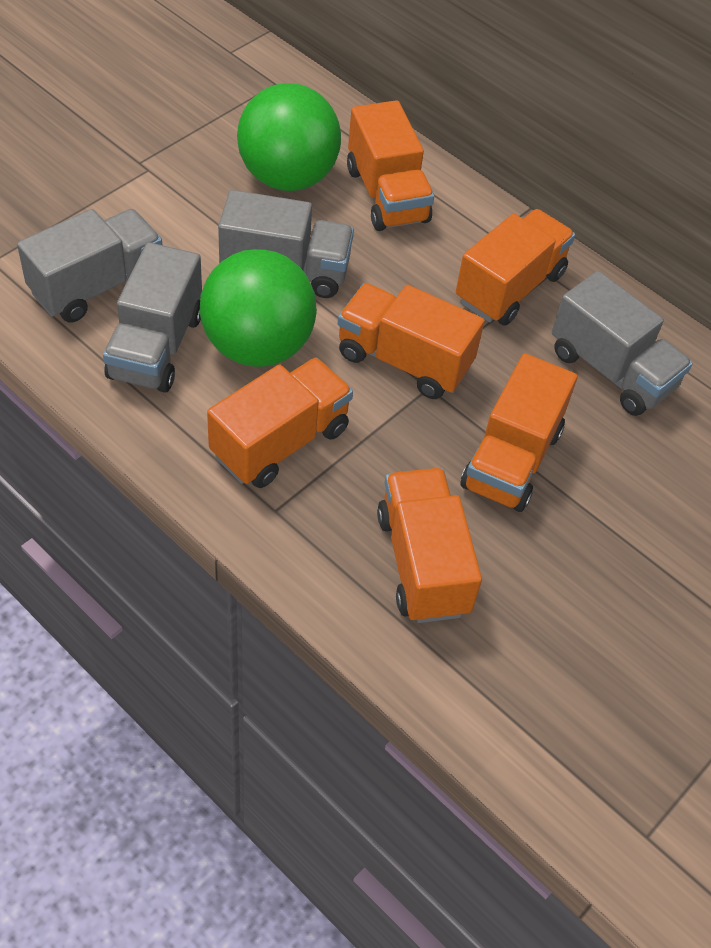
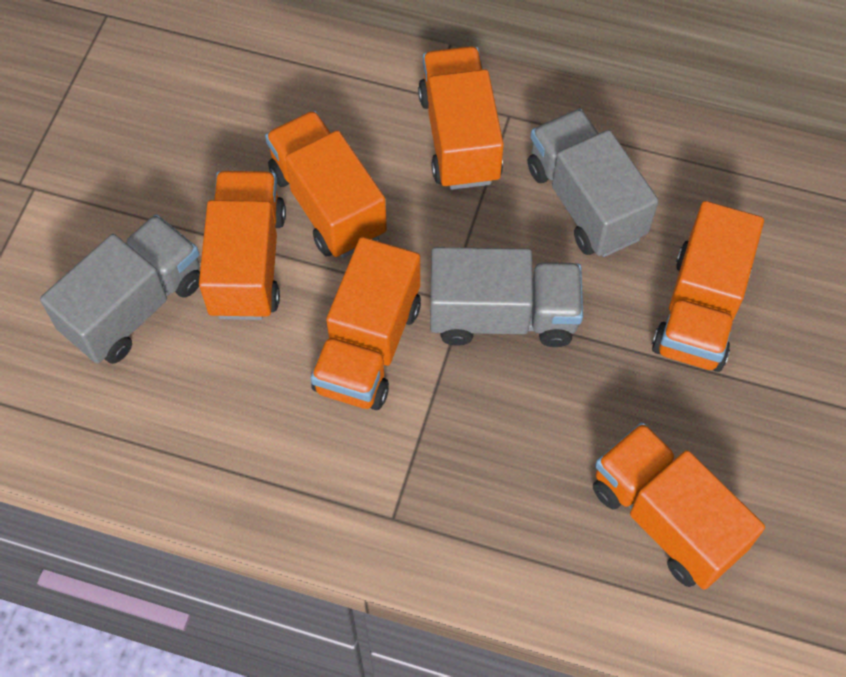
green ball: 2 -> 0
grey truck: 4 -> 3

